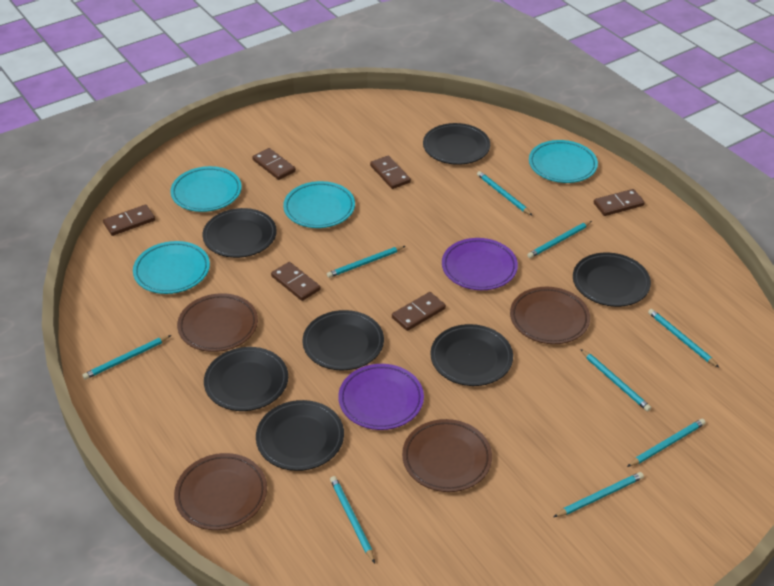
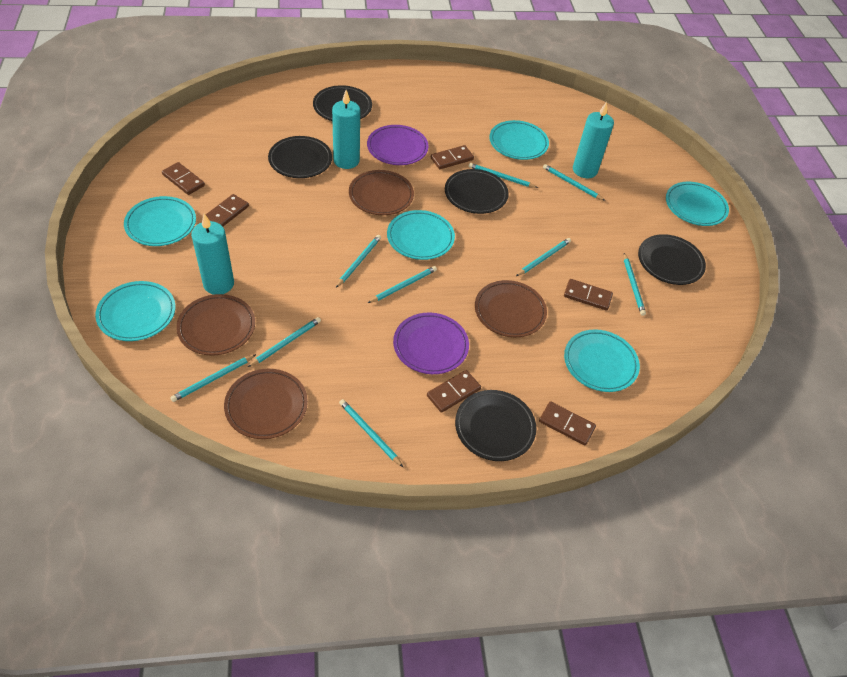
black plate: 7 -> 5
turquoise candle: 0 -> 3
turquoise plate: 4 -> 6

